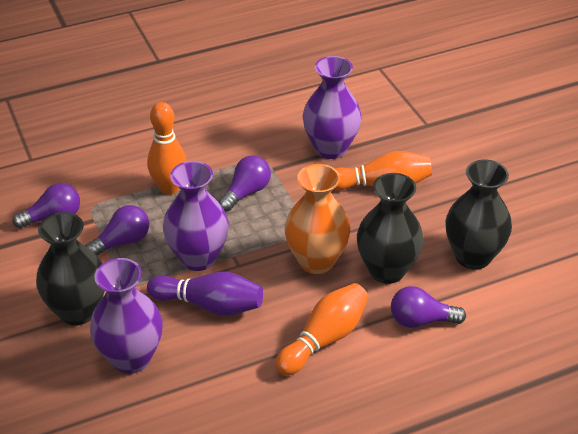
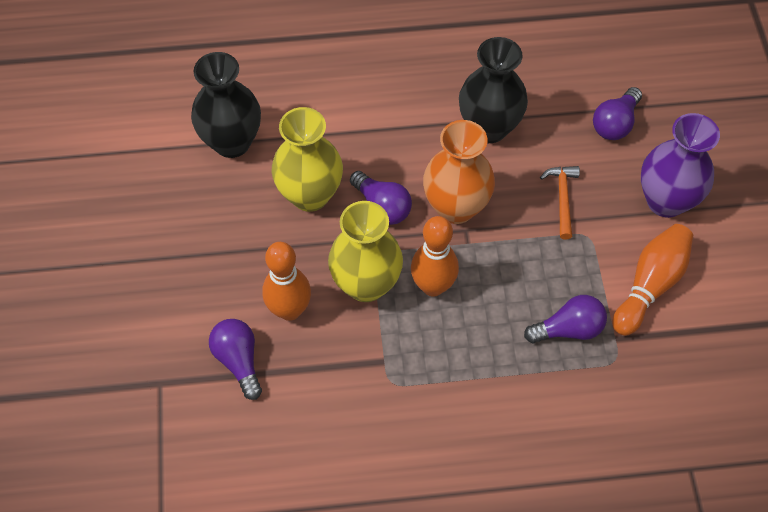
black vase: 3 -> 2
orange hammer: 0 -> 1
purple bowling pin: 1 -> 0
purple vase: 3 -> 1
yellow vase: 0 -> 2

